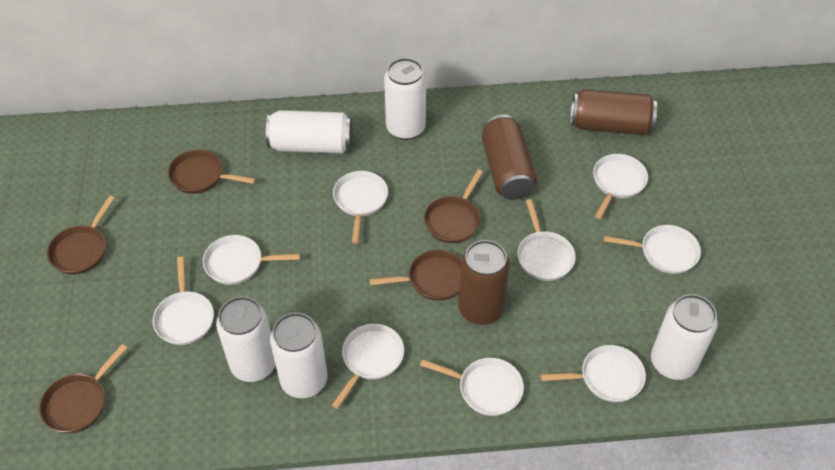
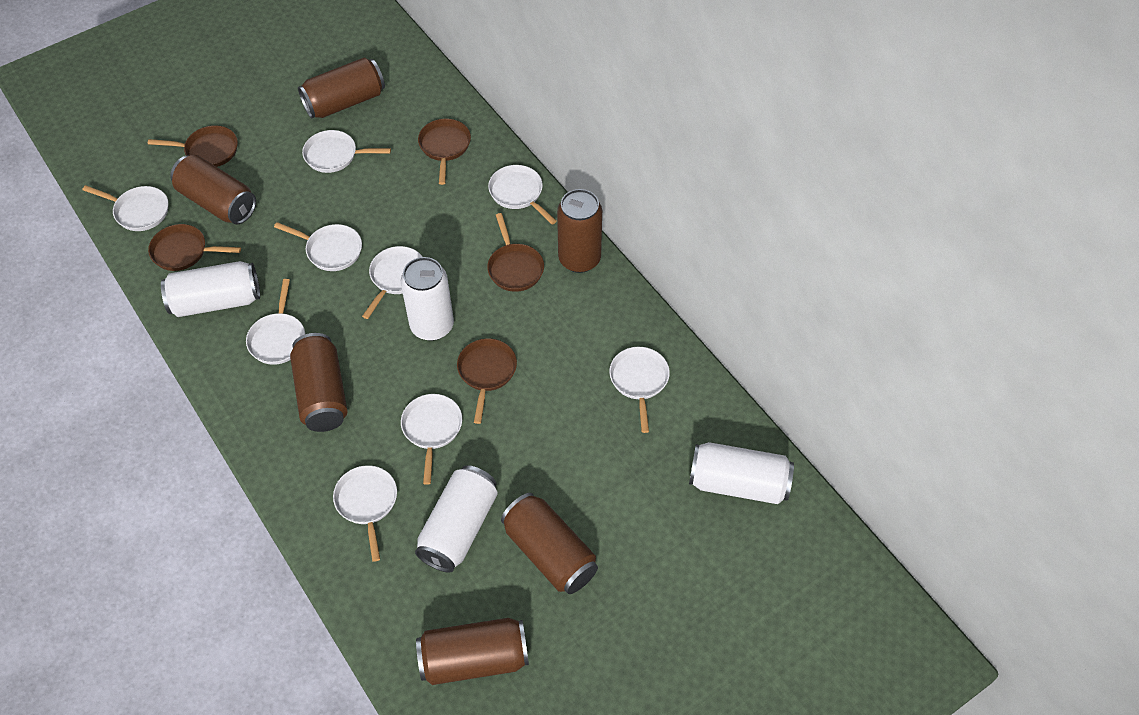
brown can: 3 -> 6
white can: 5 -> 4

